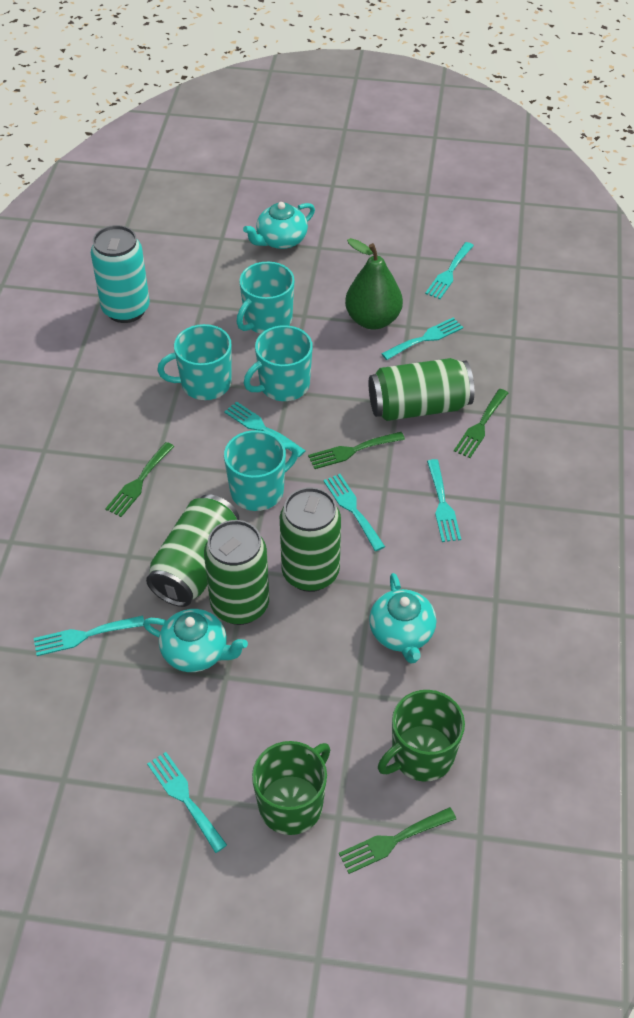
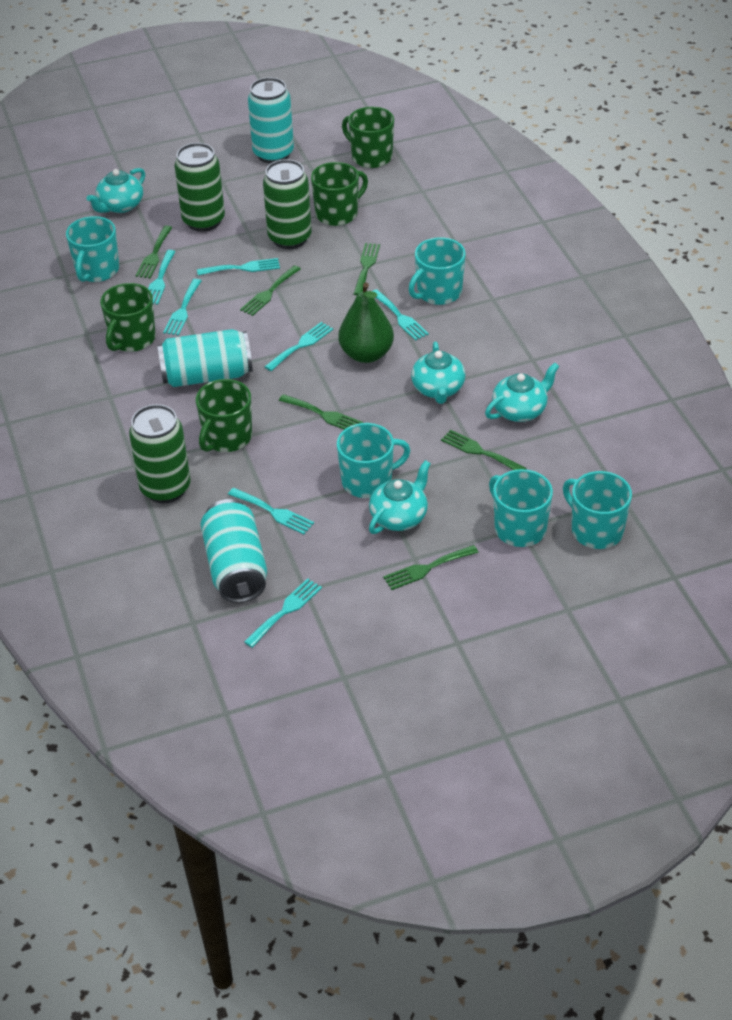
green can: 4 -> 3
green fork: 4 -> 6
green mug: 2 -> 4
turquoise can: 1 -> 3
turquoise mug: 4 -> 5
turquoise teapot: 3 -> 4

